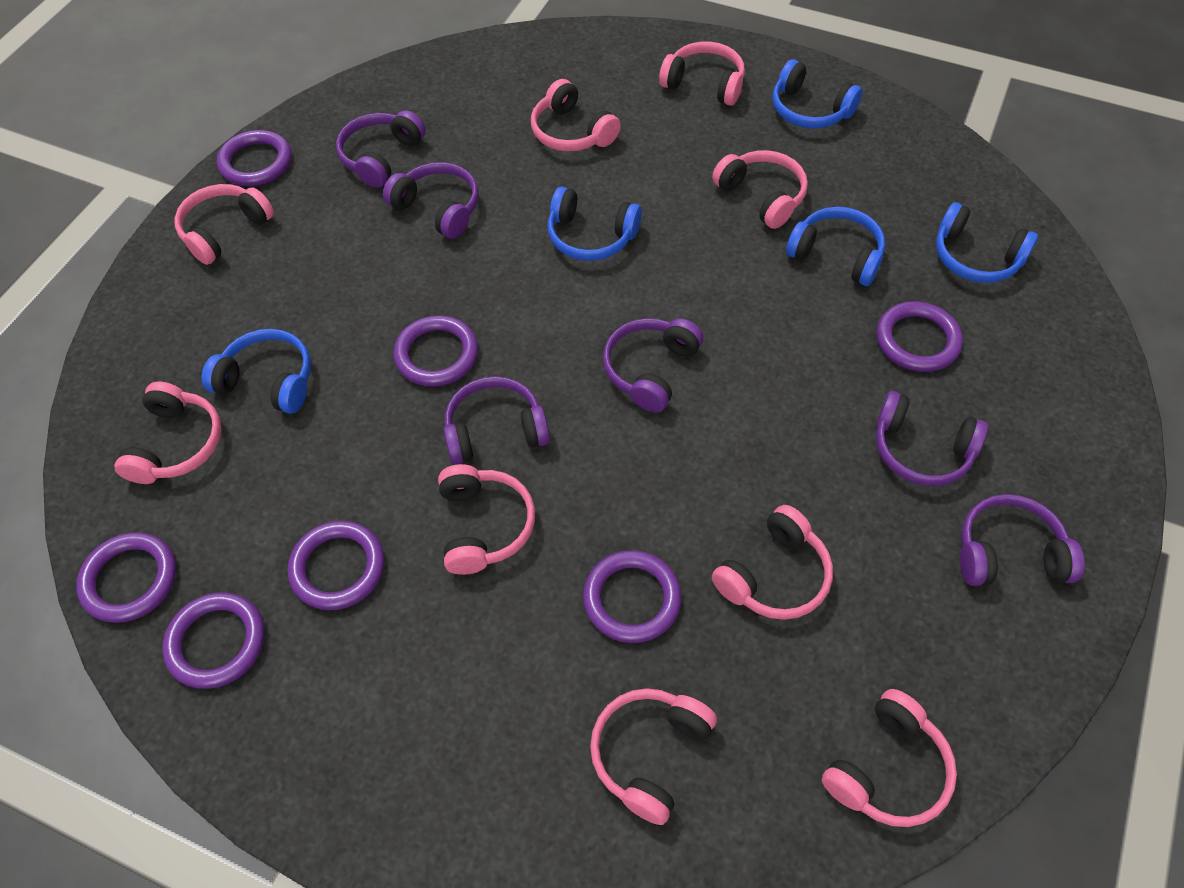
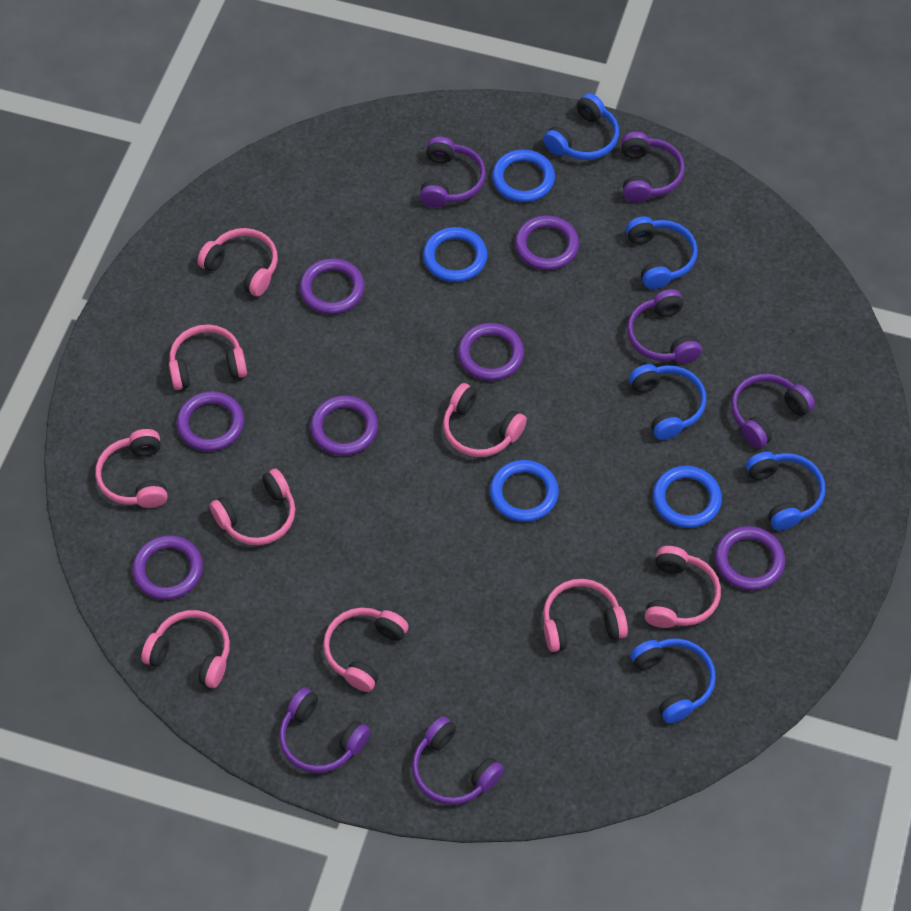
blue ring: 0 -> 4

